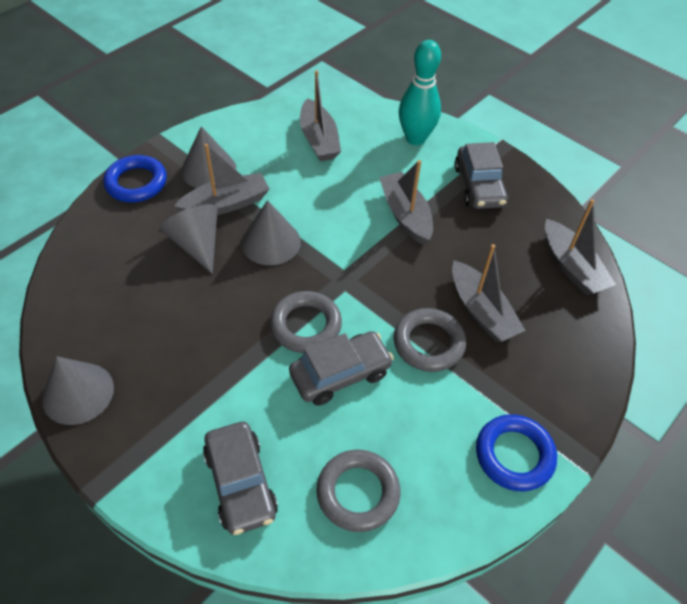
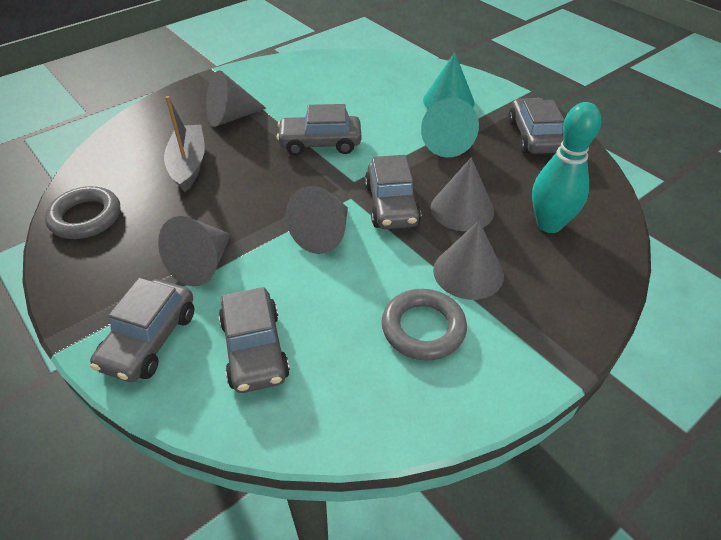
blue ring: 2 -> 0
grey boat: 5 -> 1
grey car: 3 -> 5
grey cone: 4 -> 5
grey ring: 3 -> 2
turquoise cone: 0 -> 2

